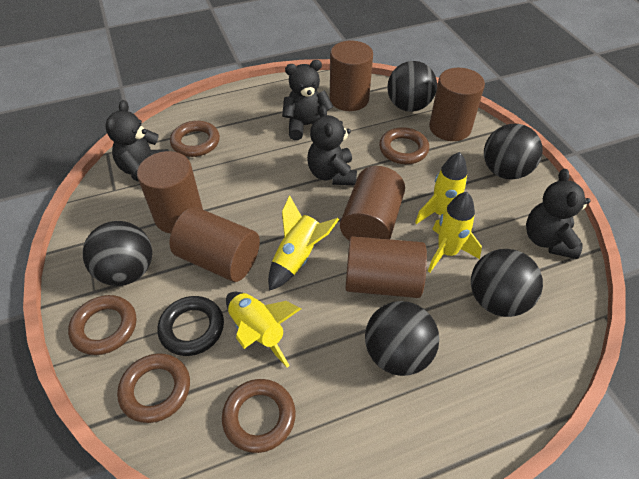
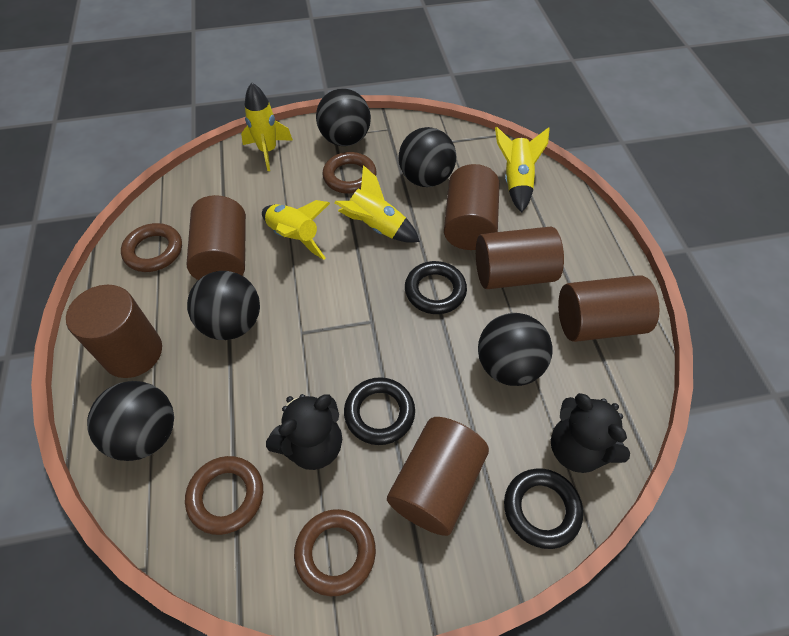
black ring: 1 -> 3
black teddy bear: 4 -> 2
brown ring: 5 -> 4

